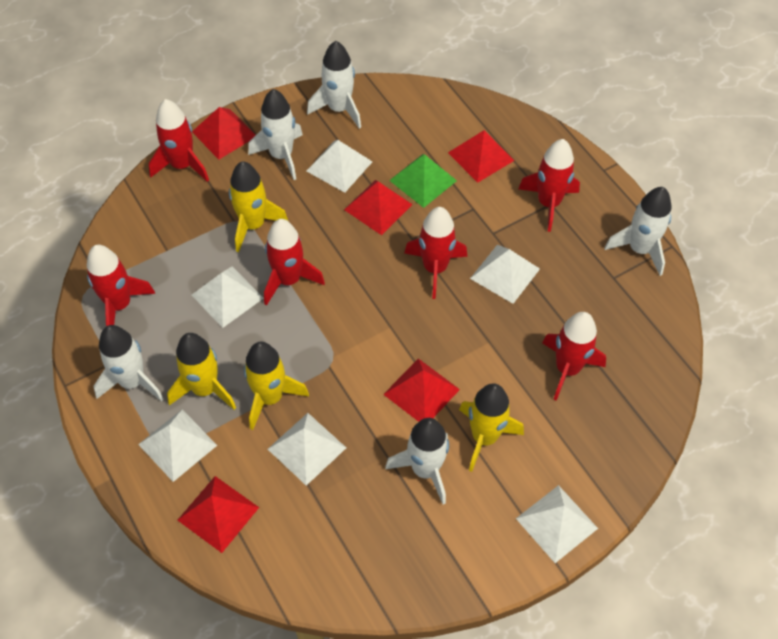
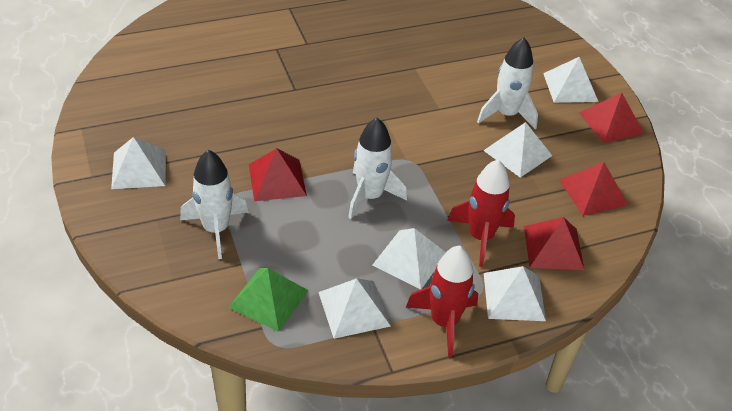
red pyramid: 5 -> 4
red rocket: 6 -> 2
white rocket: 5 -> 3
yellow rocket: 4 -> 0

